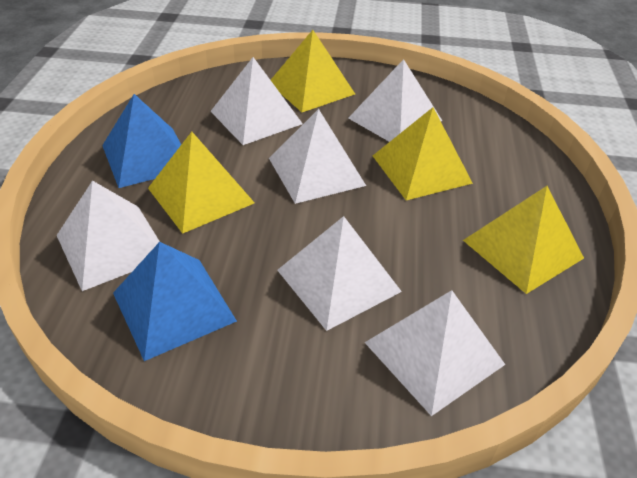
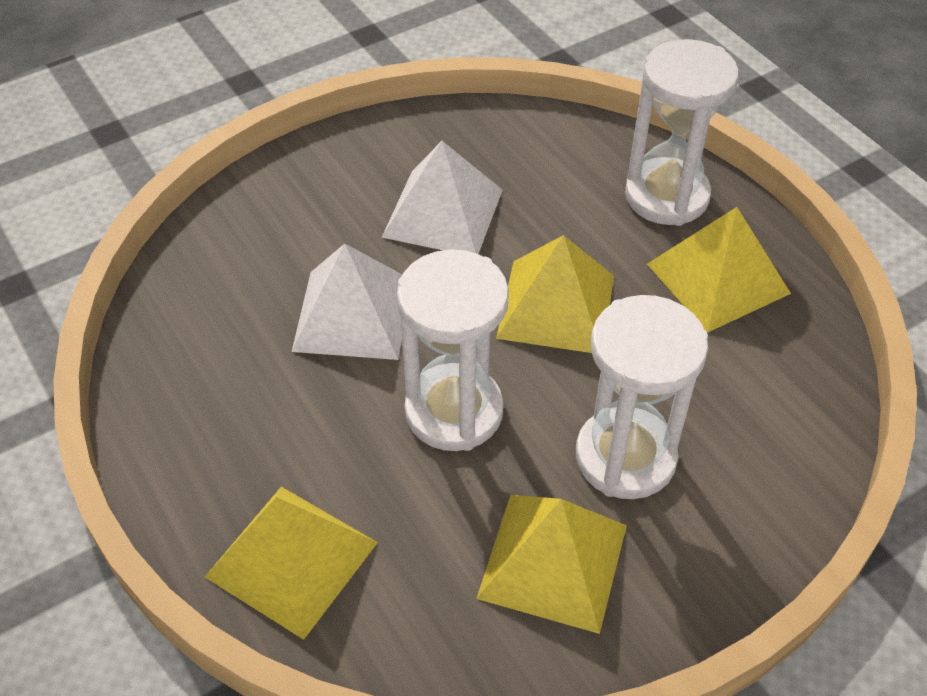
blue pyramid: 2 -> 0
white hourglass: 0 -> 3
white pyramid: 6 -> 2

